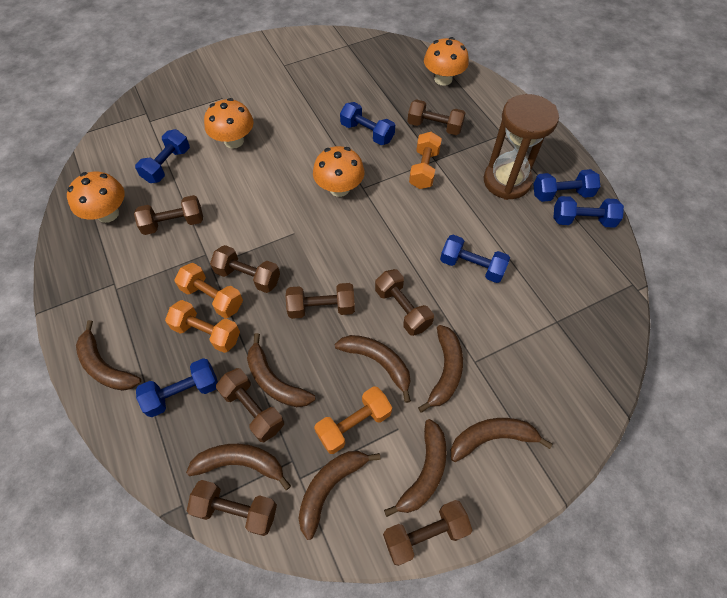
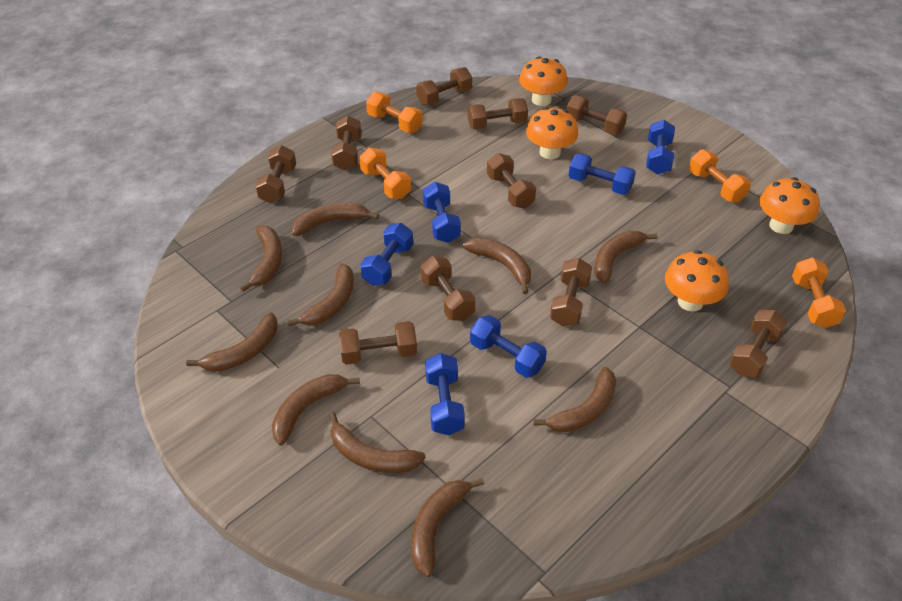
brown banana: 8 -> 10
brown dumbbell: 8 -> 10
brown hourglass: 1 -> 0

